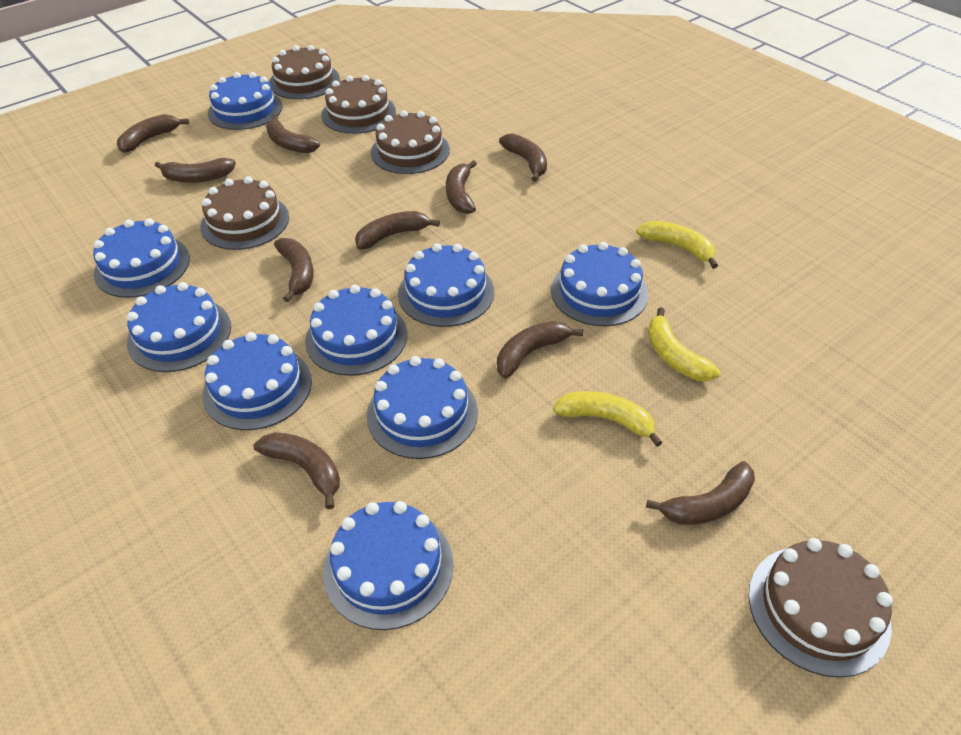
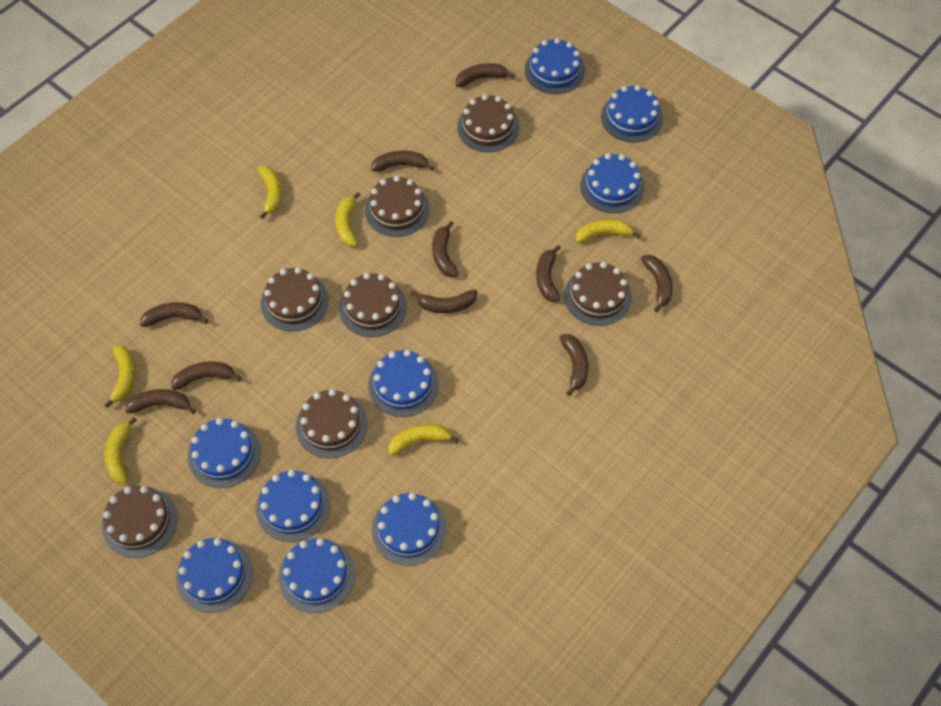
brown cake: 5 -> 7
yellow banana: 3 -> 6

